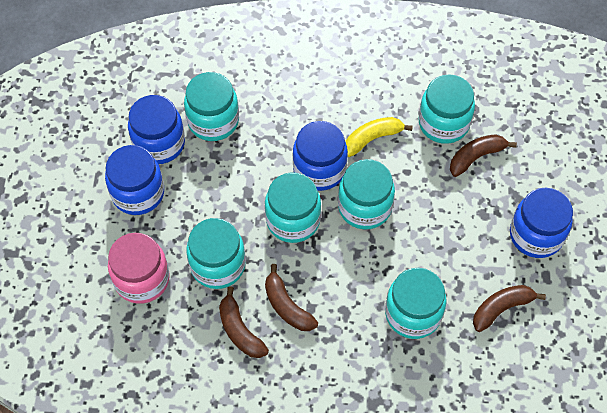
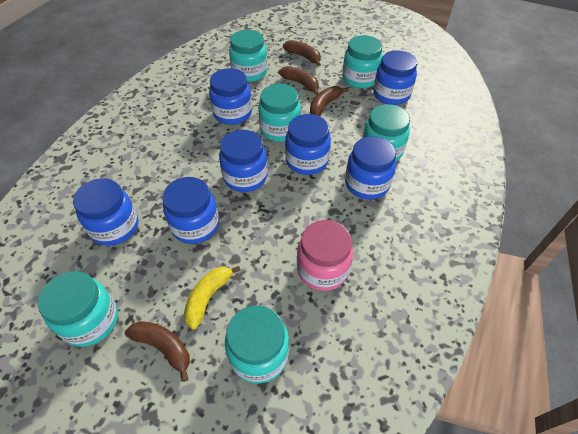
blue jar: 4 -> 7

